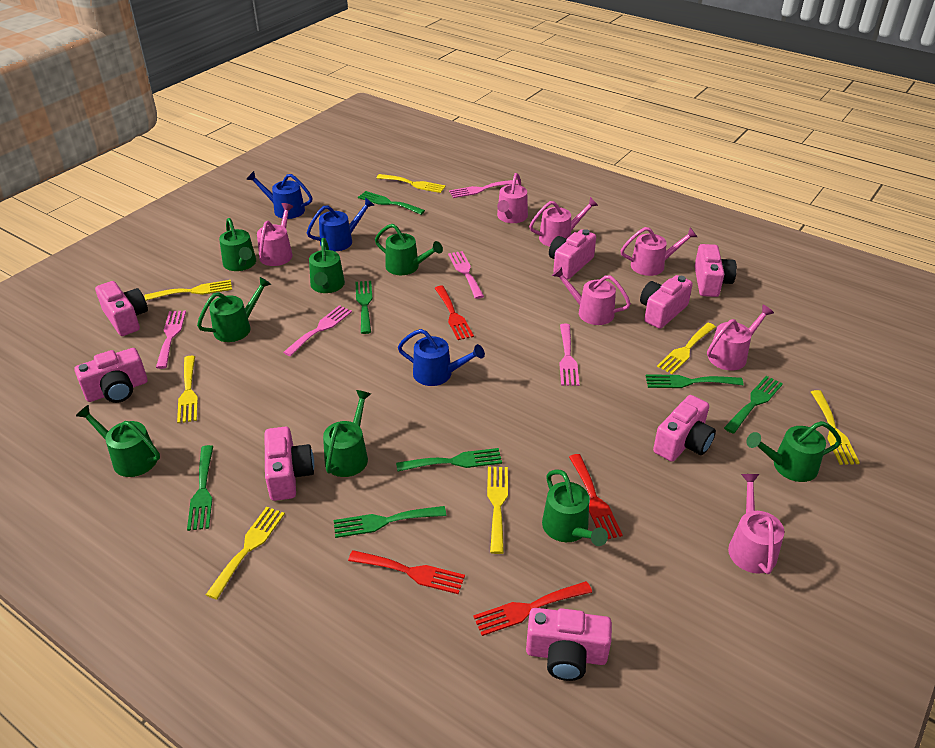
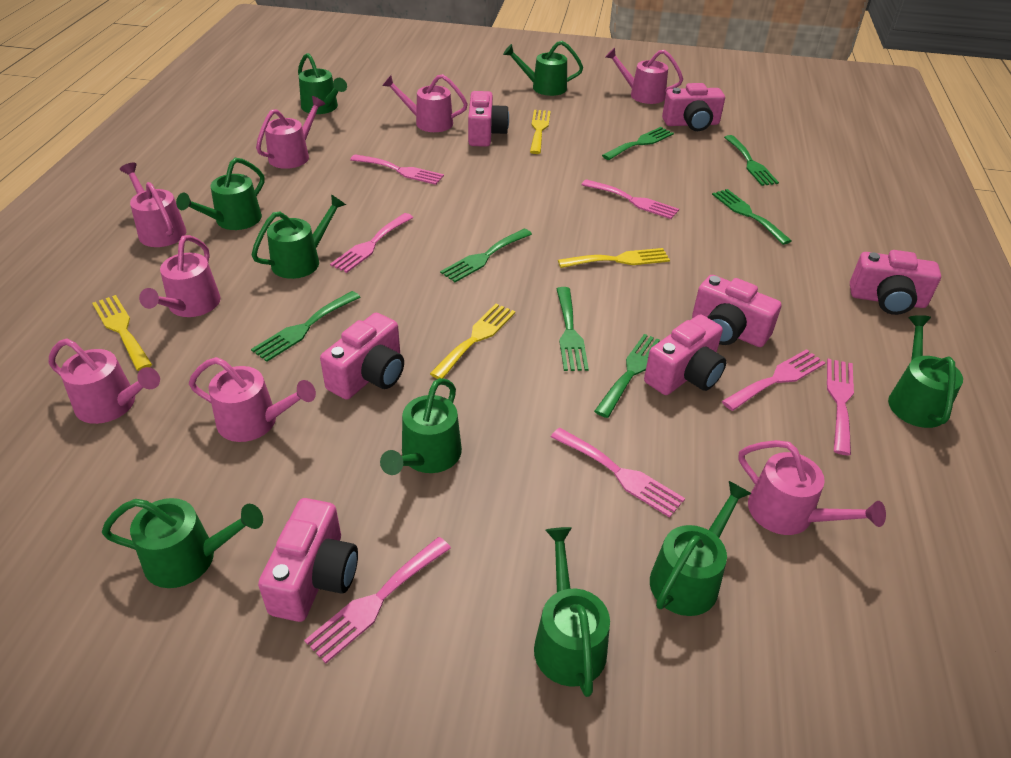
blue watering can: 3 -> 0
green watering can: 8 -> 9
pink camera: 8 -> 7
pink fork: 5 -> 7
pink watering can: 7 -> 8
red fork: 4 -> 0
yellow fork: 7 -> 4

